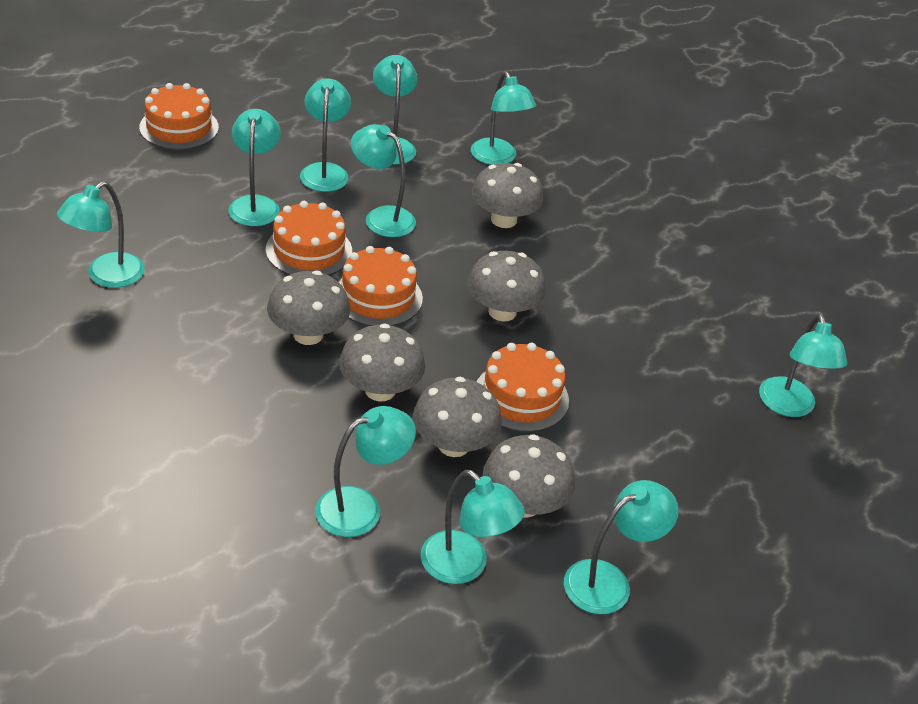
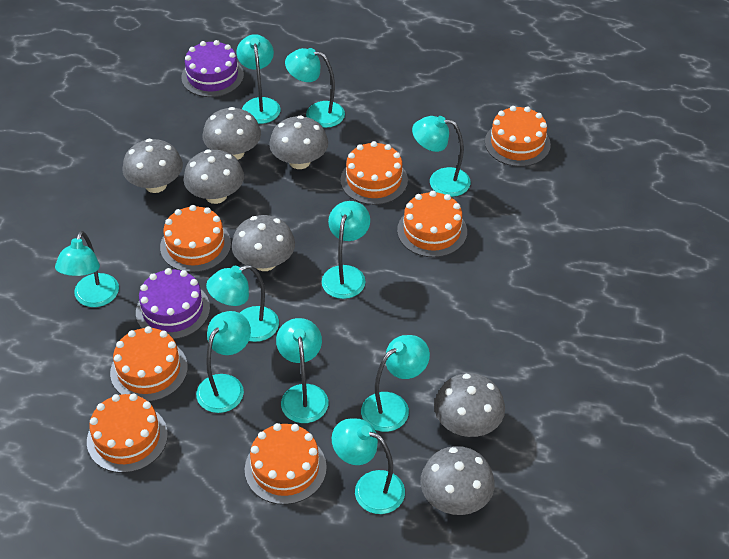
grey mushroom: 6 -> 7
orange cake: 4 -> 7
purple cake: 0 -> 2

